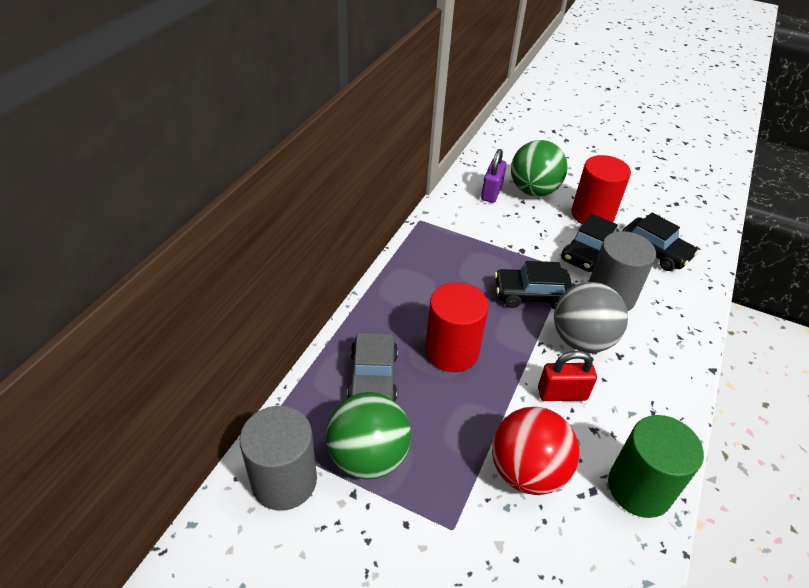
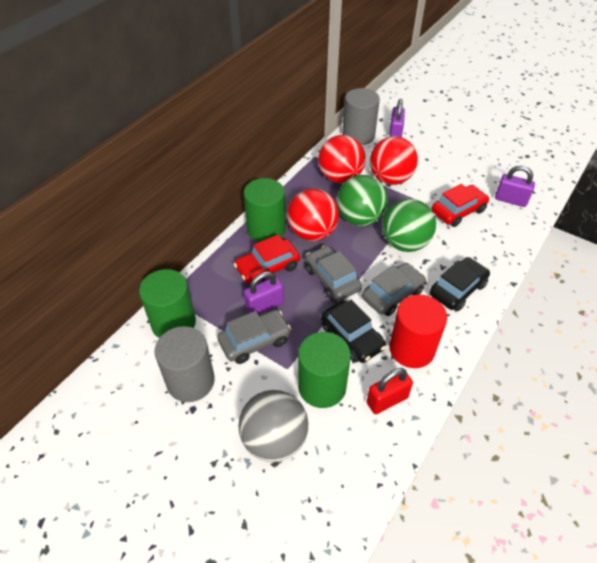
black car: 3 -> 2
green cylinder: 1 -> 3
grey car: 1 -> 3
purple padlock: 1 -> 3
red ball: 1 -> 3
red car: 0 -> 2
red cylinder: 2 -> 1

